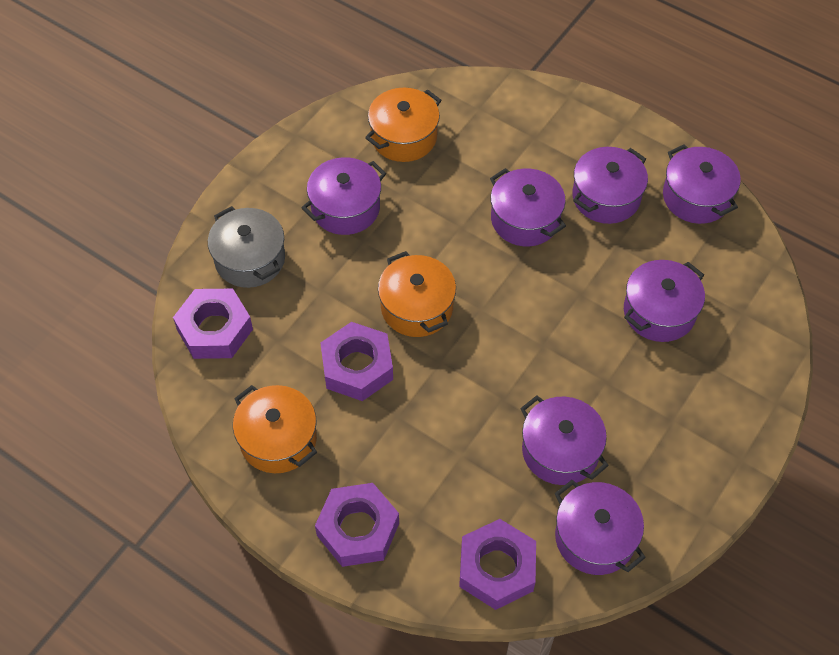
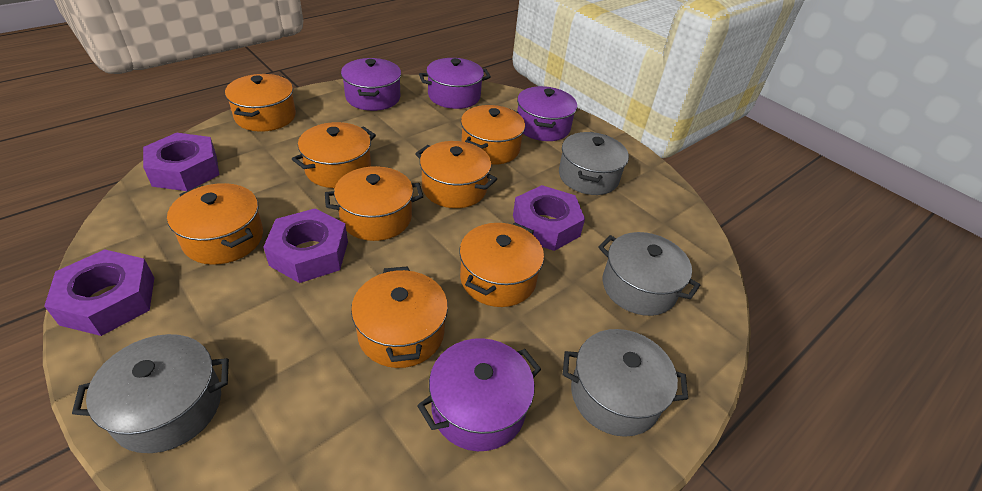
grey pot: 1 -> 4
orange pot: 3 -> 8
purple pot: 7 -> 4

